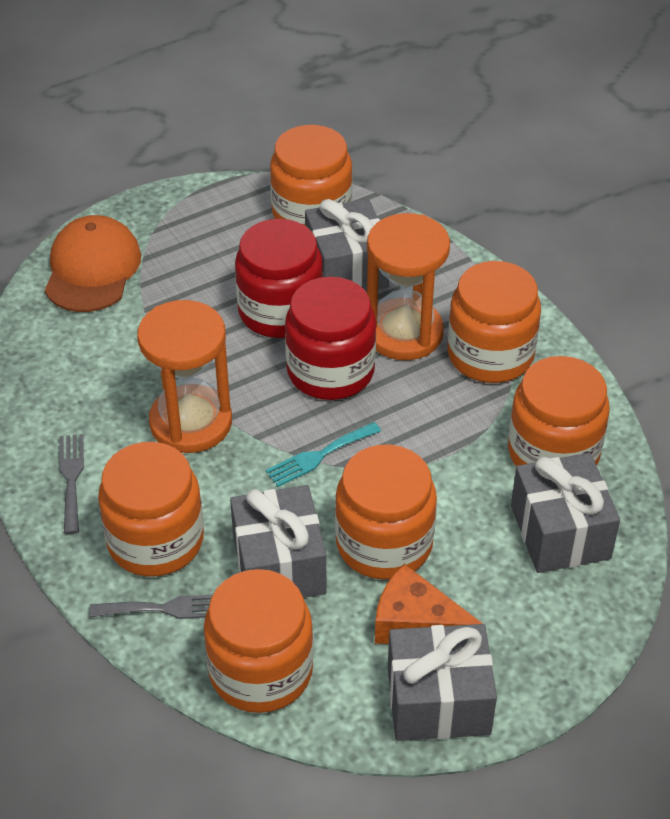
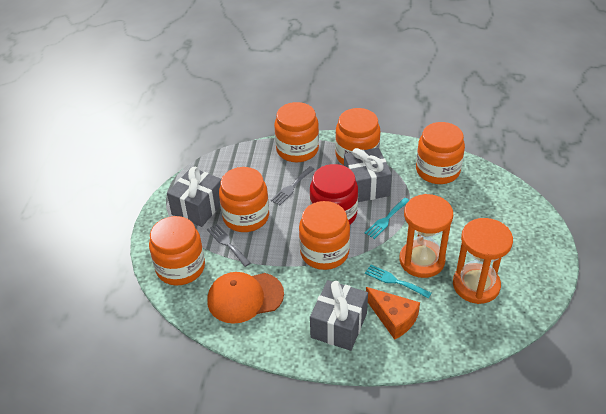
grey gift: 4 -> 3
red jar: 2 -> 1
turquoise fork: 1 -> 2

